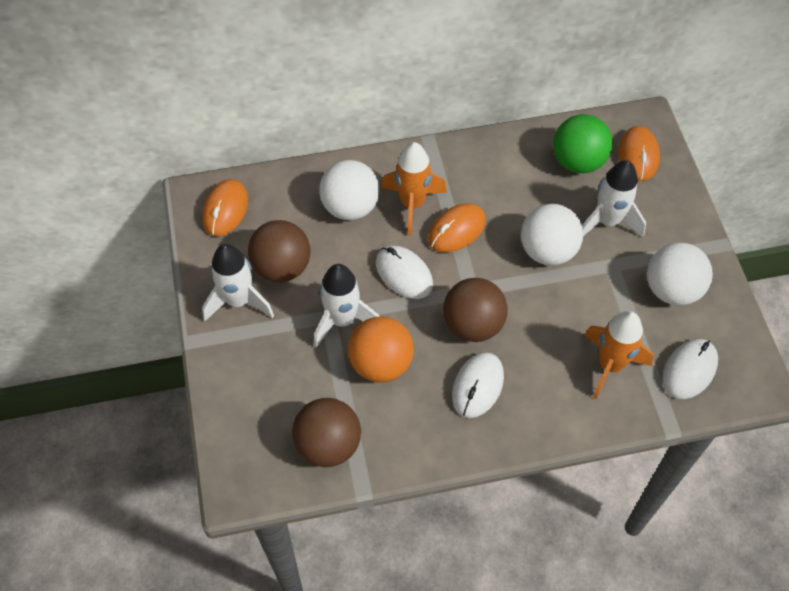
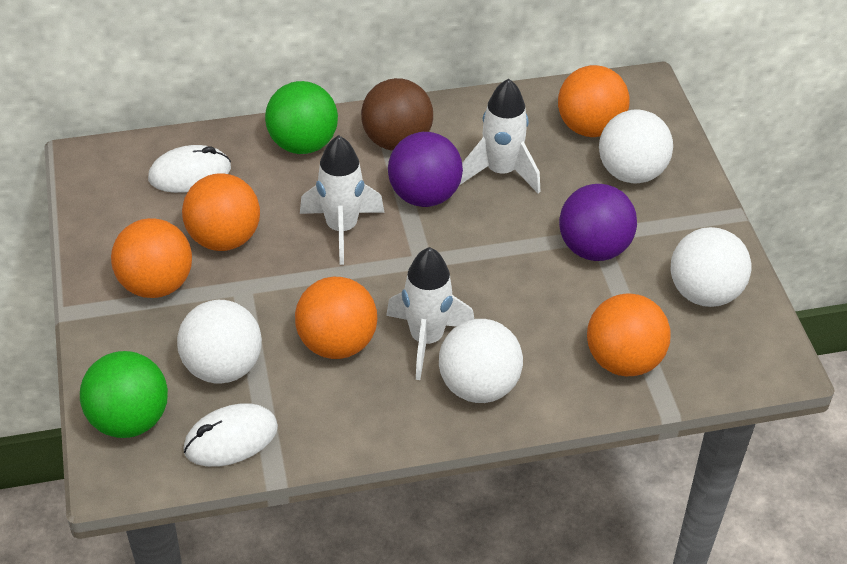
brown ball: 3 -> 1
green ball: 1 -> 2
orange ball: 1 -> 5
orange mouse: 3 -> 0
orange rocket: 2 -> 0
purple ball: 0 -> 2
white ball: 3 -> 4
white mouse: 3 -> 2

